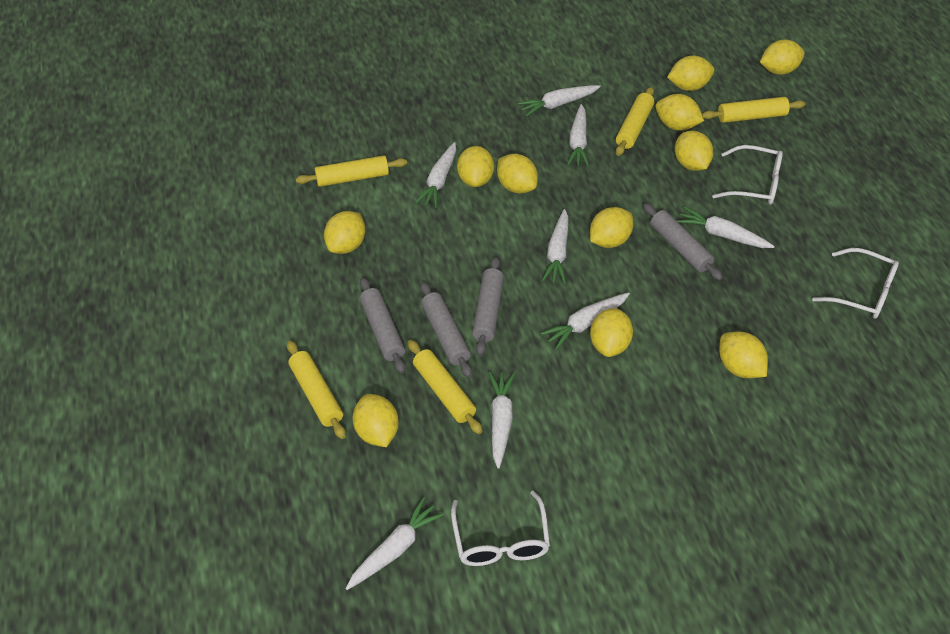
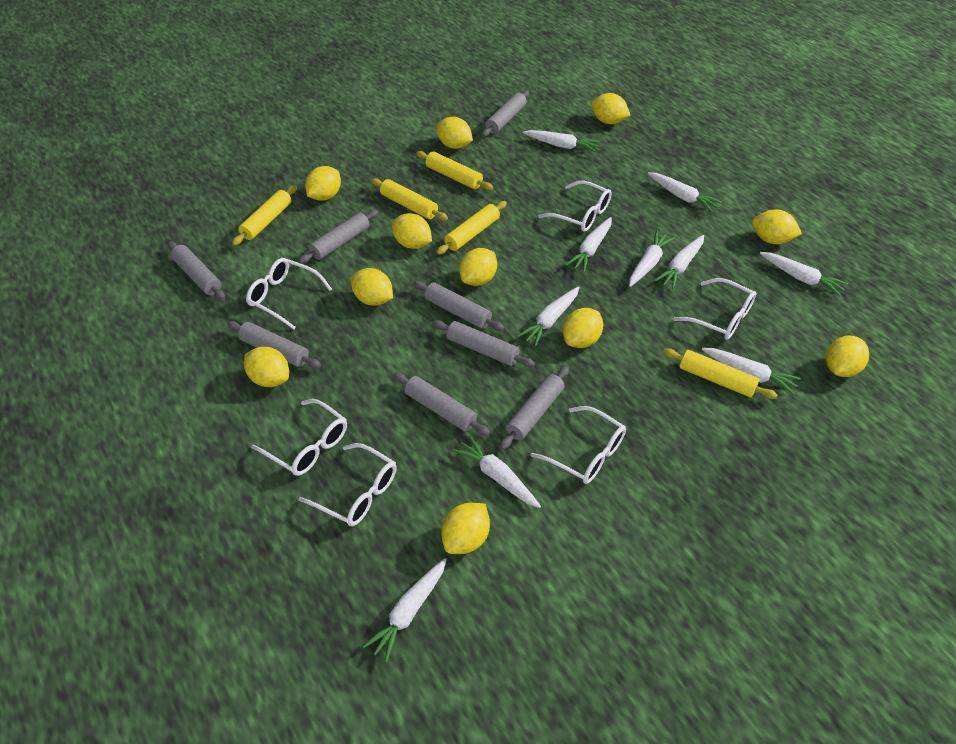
grey rolling pin: 4 -> 8
white carrot: 8 -> 10
white glasses: 3 -> 6

